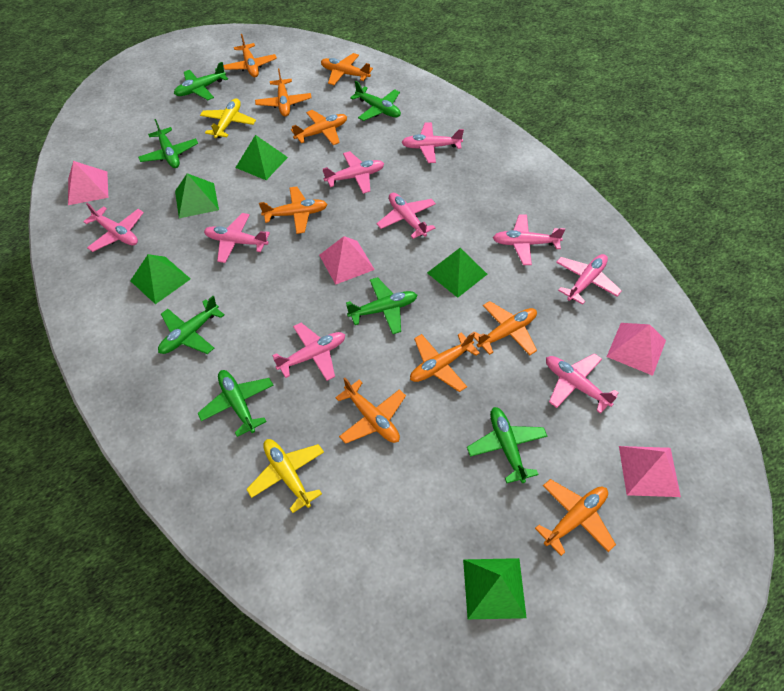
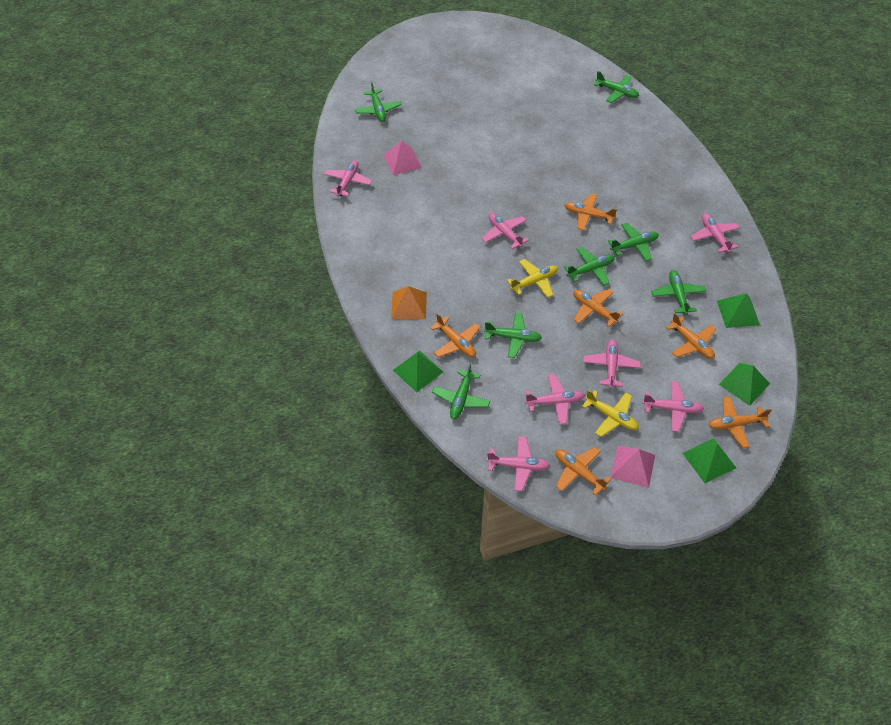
green pyramid: 5 -> 4
orange plane: 9 -> 6
orange pyramid: 0 -> 1
pink plane: 9 -> 7
pink pyramid: 4 -> 2

